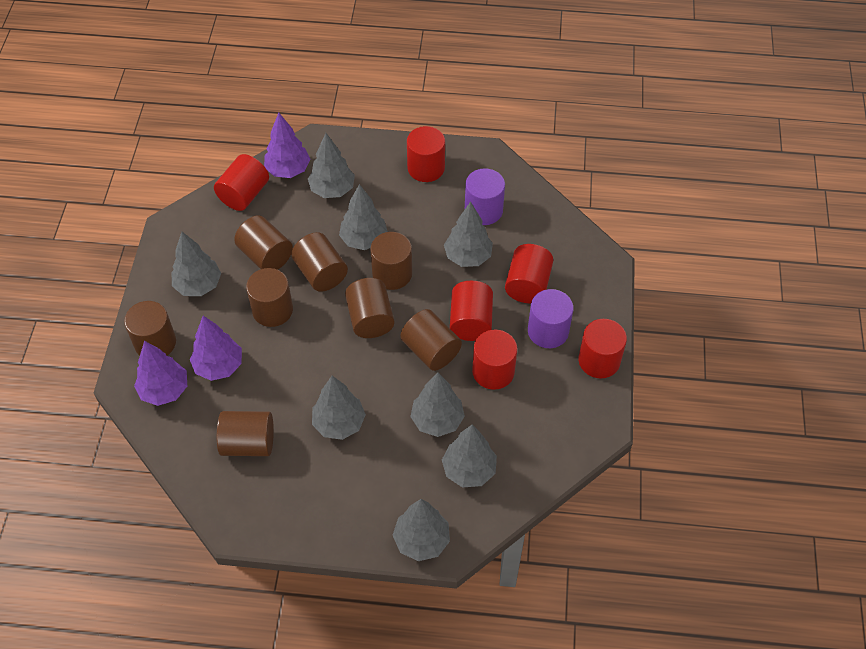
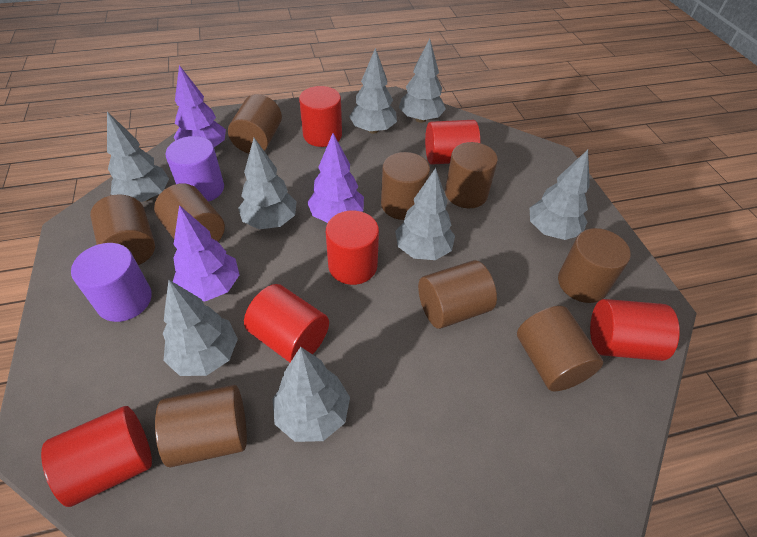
brown cylinder: 8 -> 9

